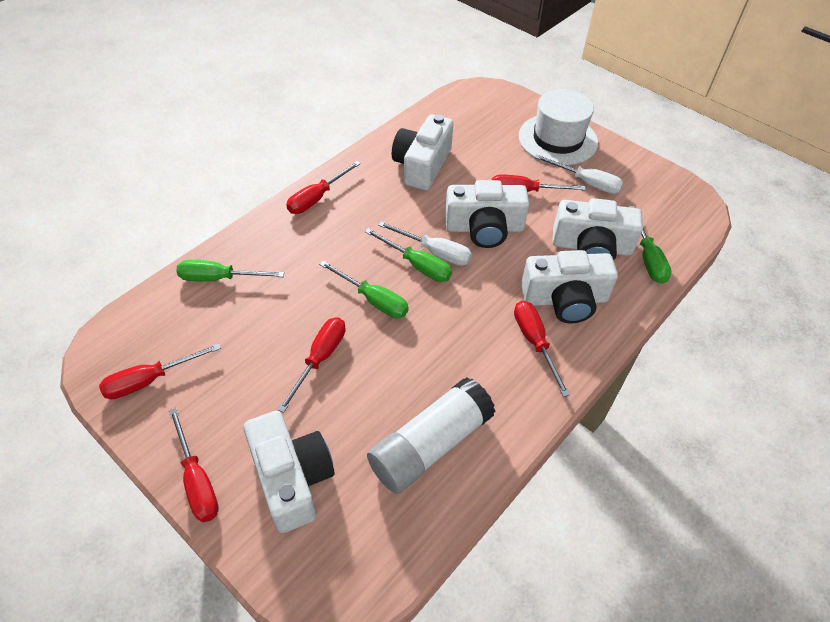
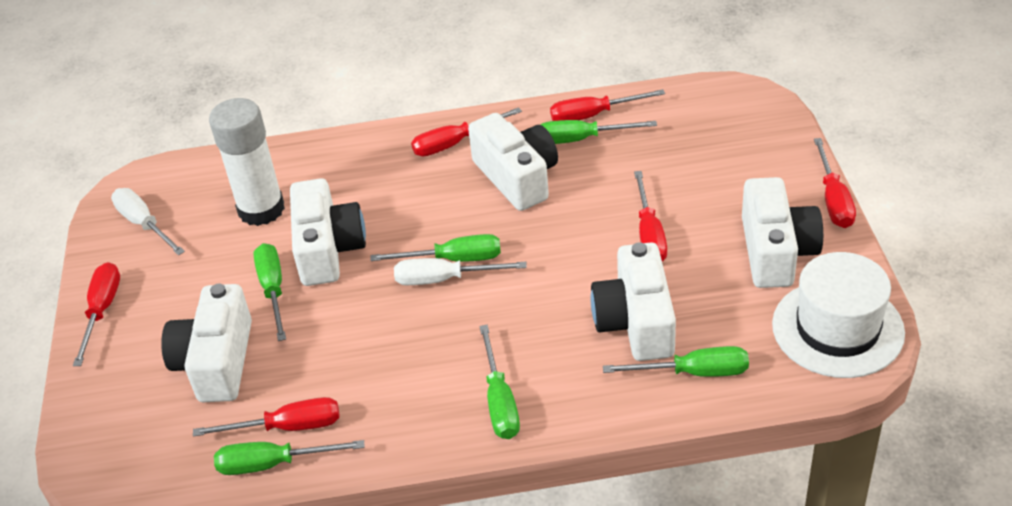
green screwdriver: 4 -> 6

